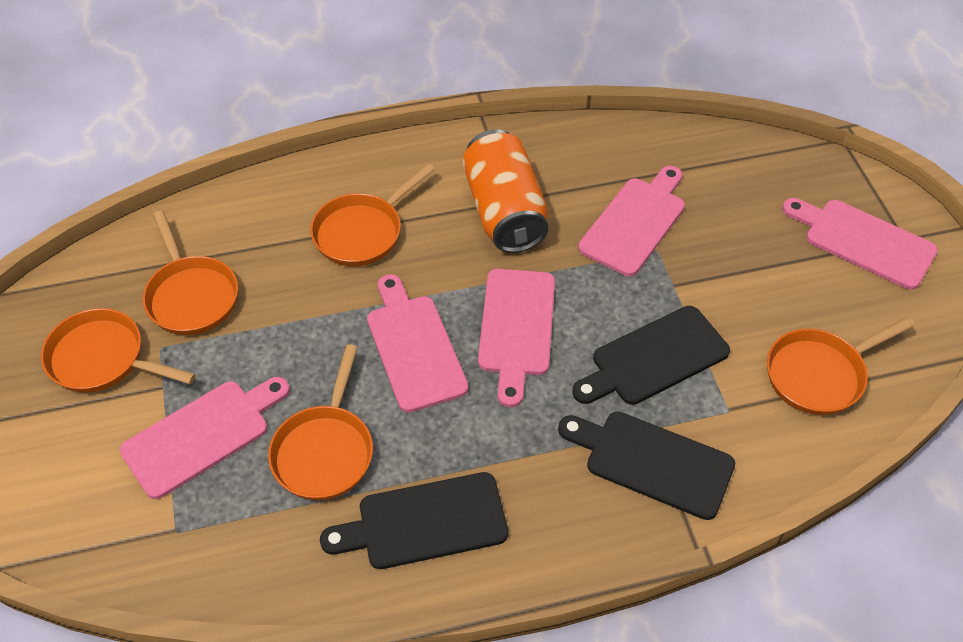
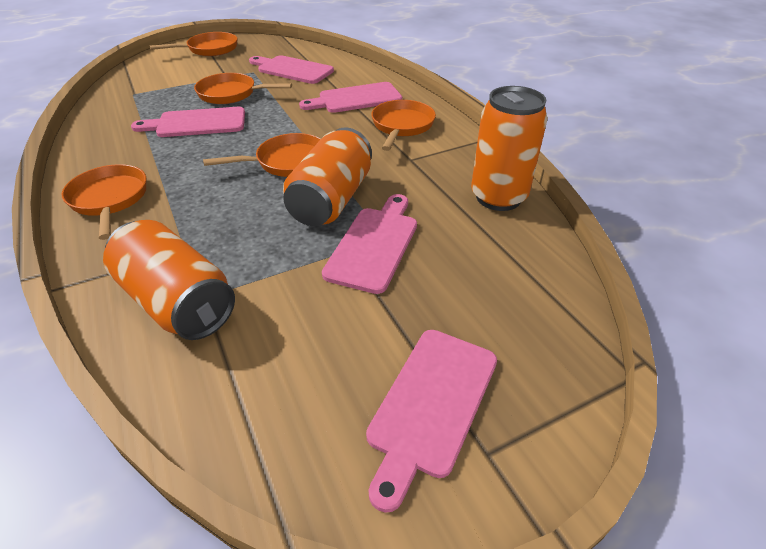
black cutting board: 3 -> 0
orange can: 1 -> 3

